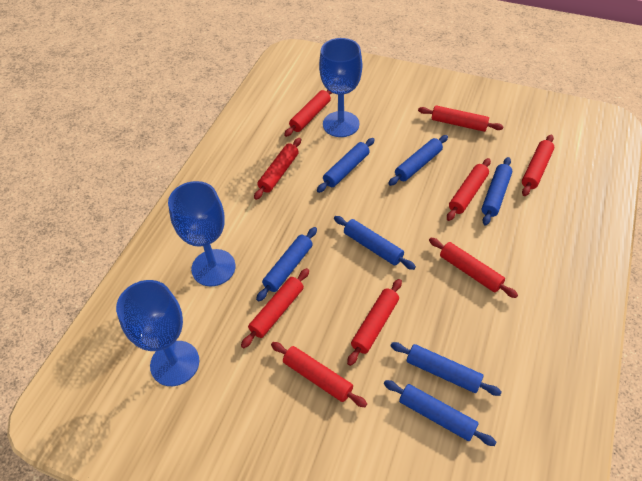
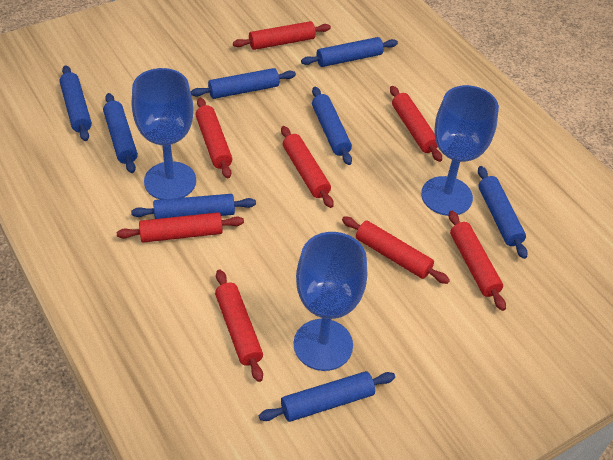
blue rolling pin: 7 -> 8
red rolling pin: 9 -> 8

